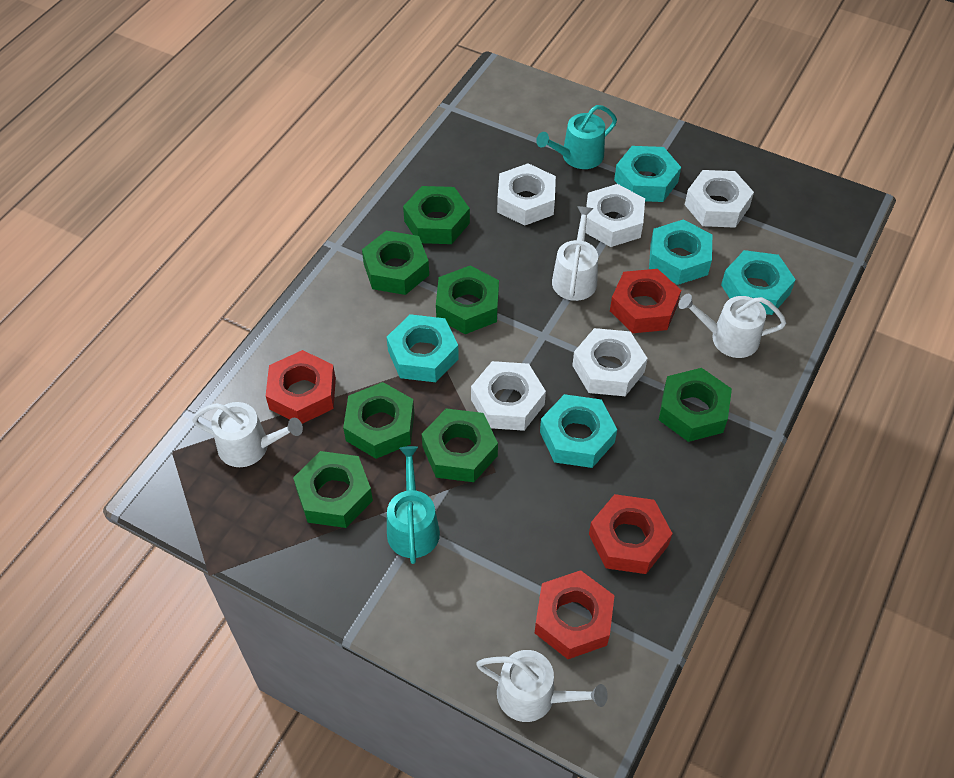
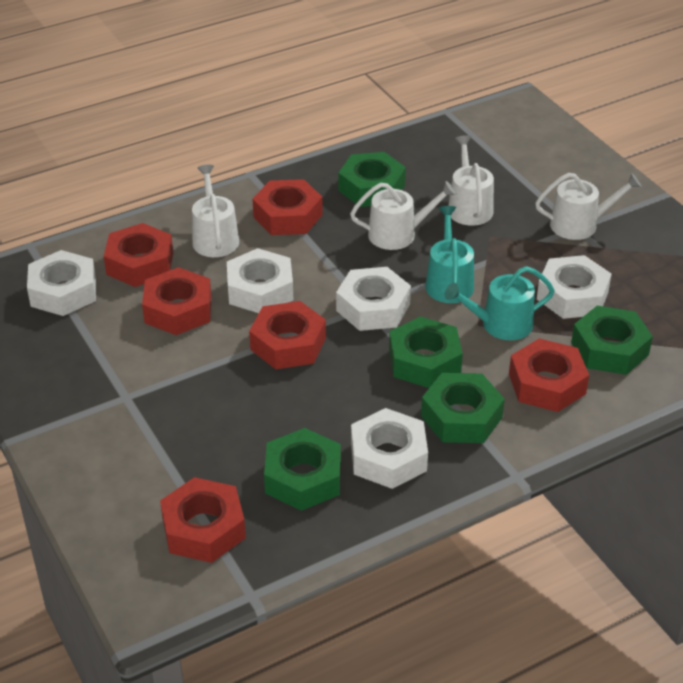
green nut: 7 -> 5
red nut: 4 -> 6
turquoise nut: 5 -> 0

